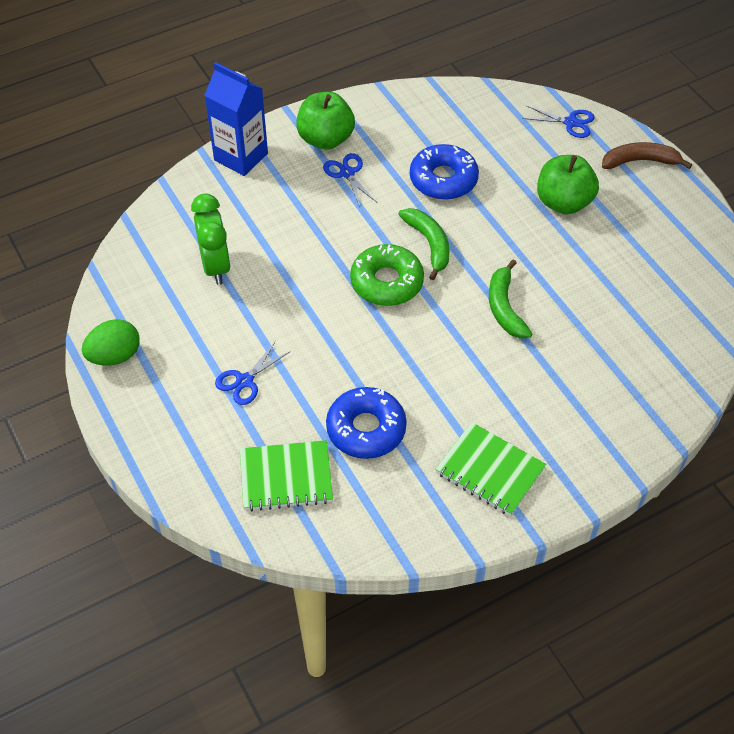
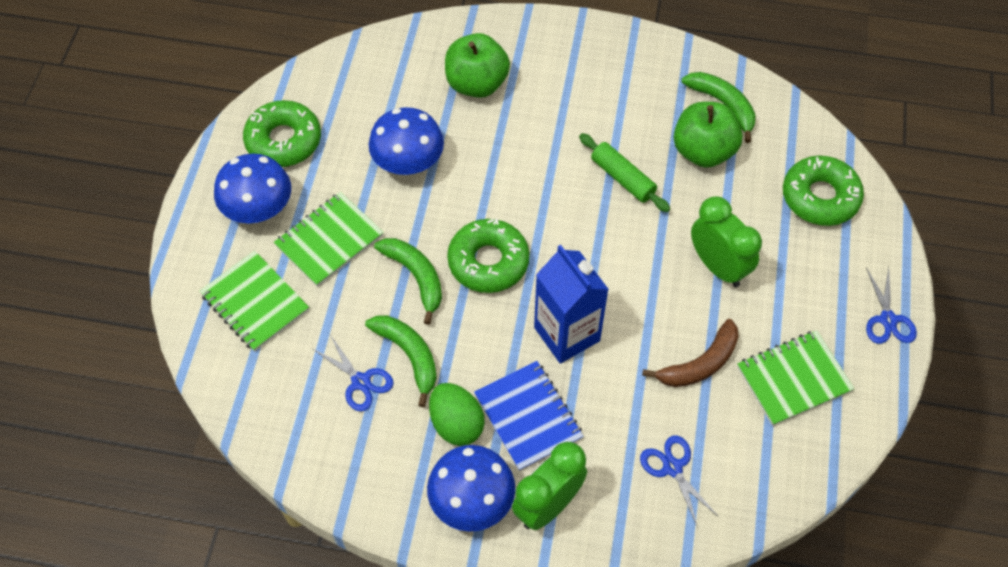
blue donut: 2 -> 0
blue mushroom: 0 -> 3
blue notebook: 0 -> 1
green banana: 2 -> 3
green clock: 1 -> 2
green donut: 1 -> 3
green notebook: 2 -> 3
green rolling pin: 0 -> 1

